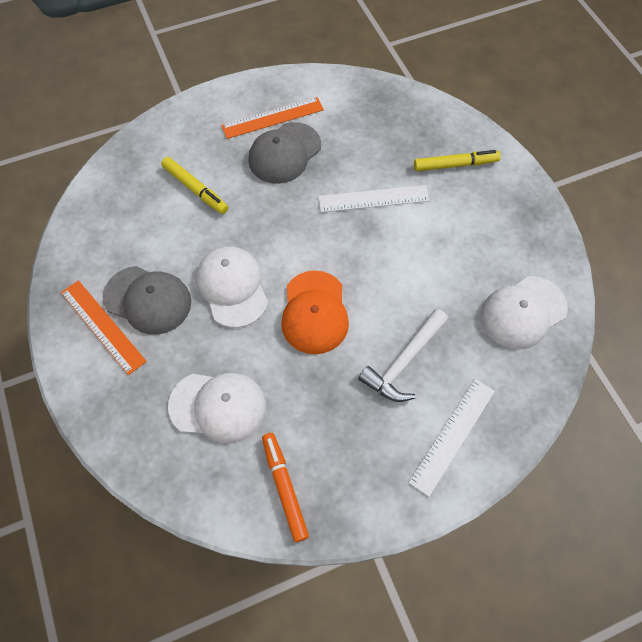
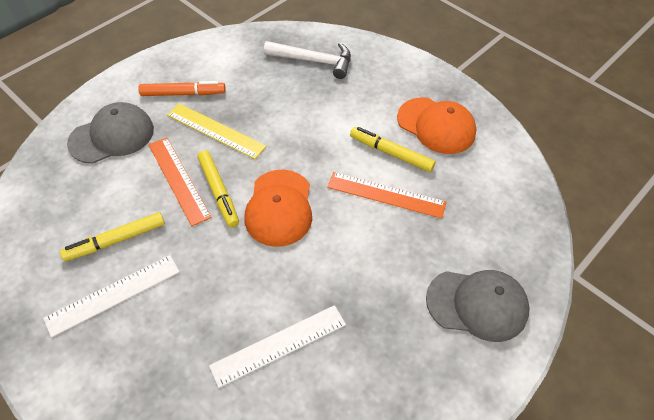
orange cap: 1 -> 2
white cap: 3 -> 0
yellow marker: 2 -> 3
yellow ruler: 0 -> 1

